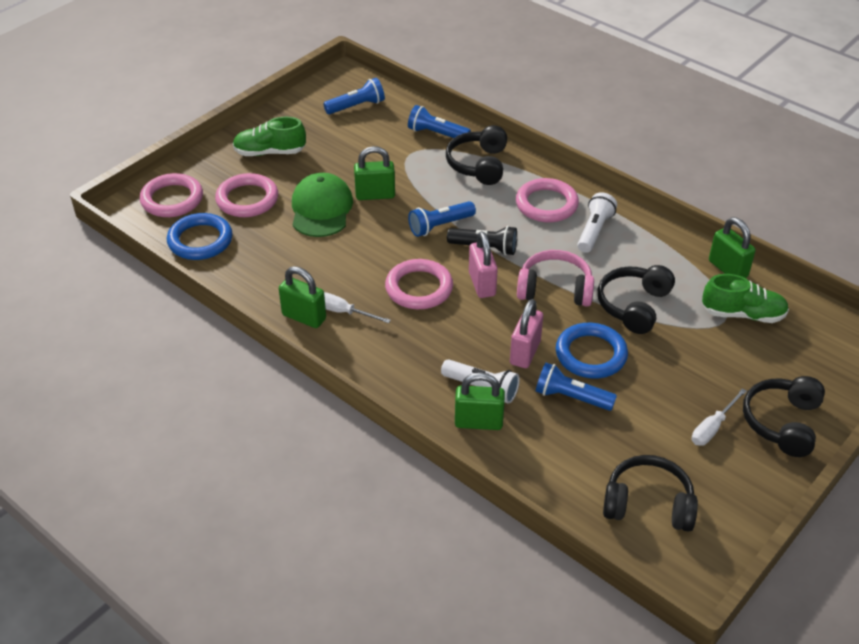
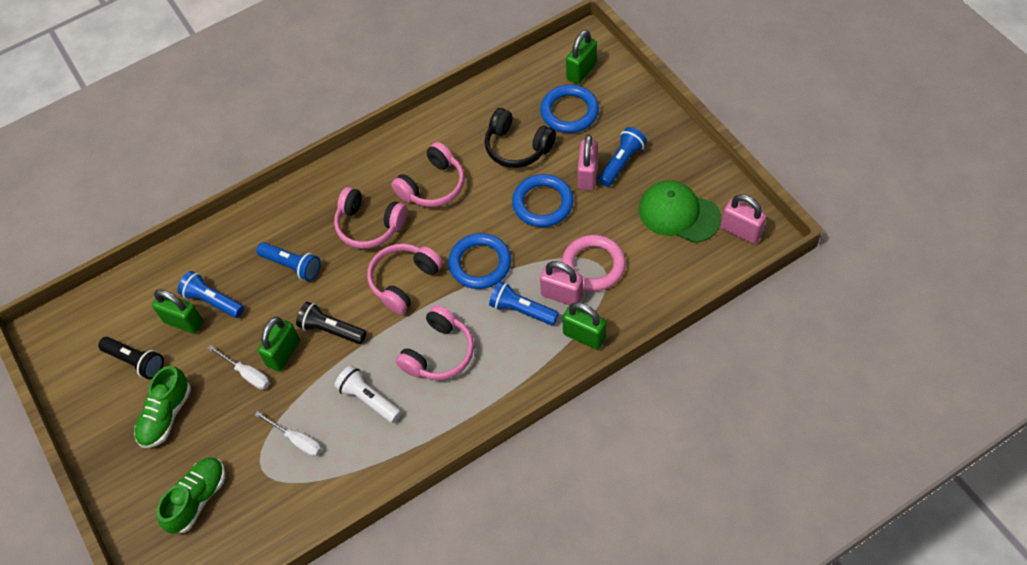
black flashlight: 1 -> 2
black headphones: 4 -> 1
blue ring: 2 -> 3
pink headphones: 1 -> 4
pink padlock: 2 -> 3
pink ring: 4 -> 1
white flashlight: 2 -> 1

